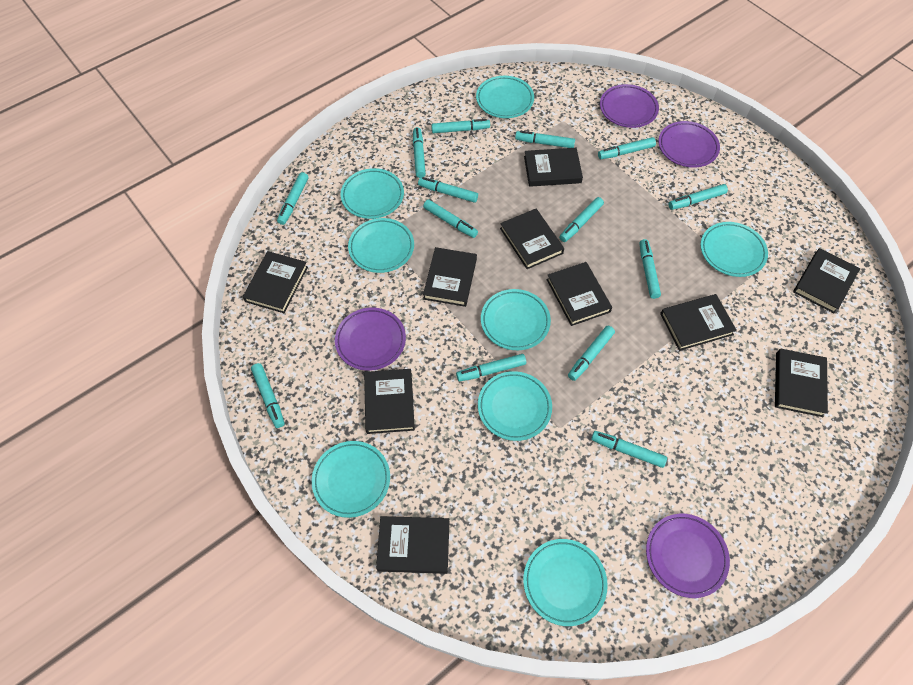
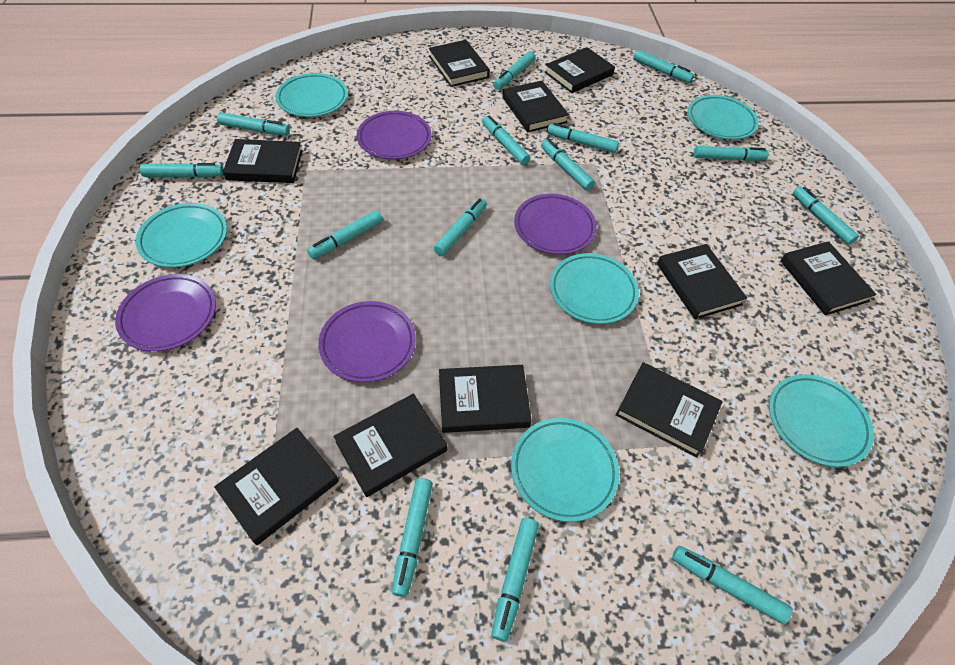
turquoise plate: 8 -> 6

